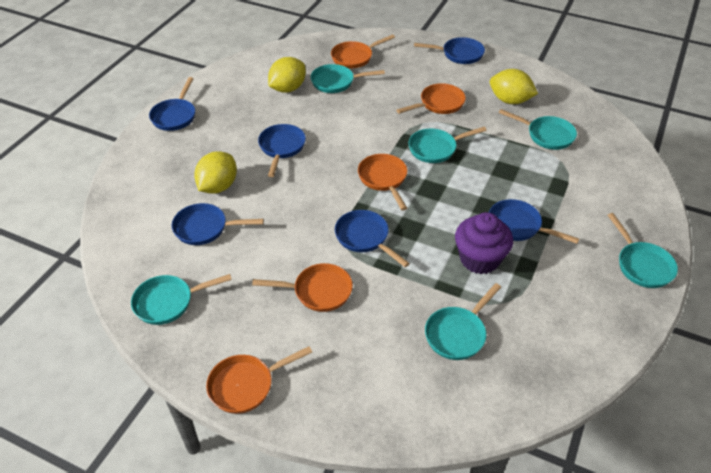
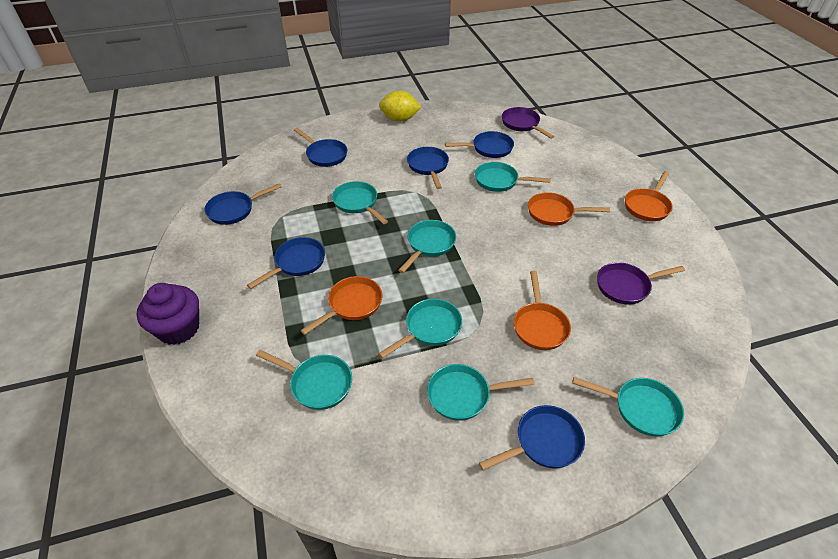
orange pan: 5 -> 4
purple pan: 0 -> 2
turquoise pan: 6 -> 7
yellow lemon: 3 -> 1

